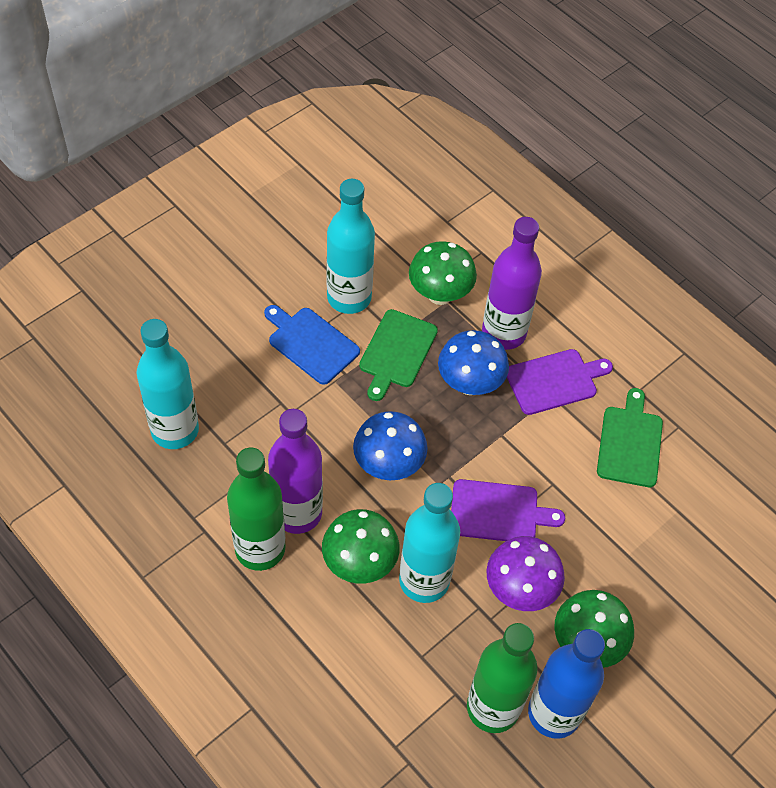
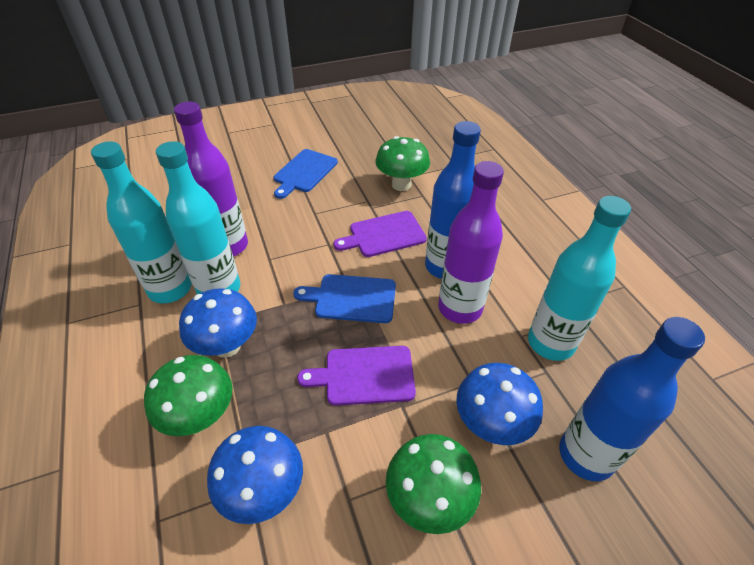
blue bottle: 1 -> 2
blue cutting board: 1 -> 2
blue mushroom: 2 -> 3
green bottle: 2 -> 0
green cutting board: 2 -> 0
purple mushroom: 1 -> 0

